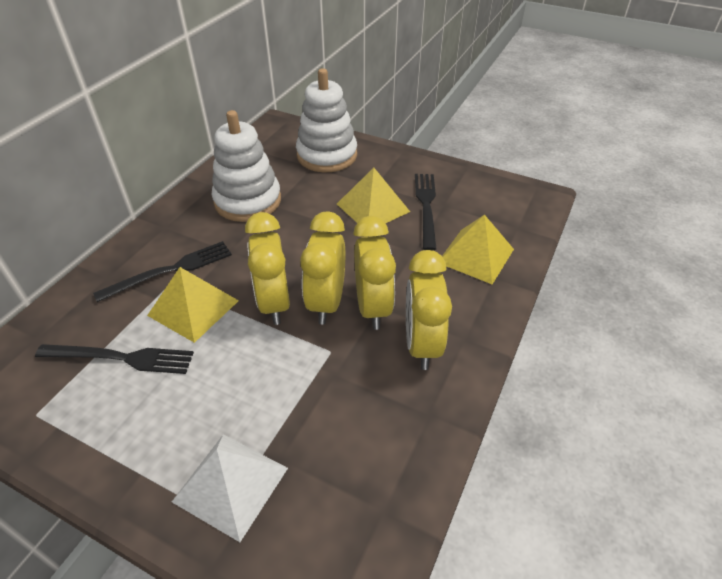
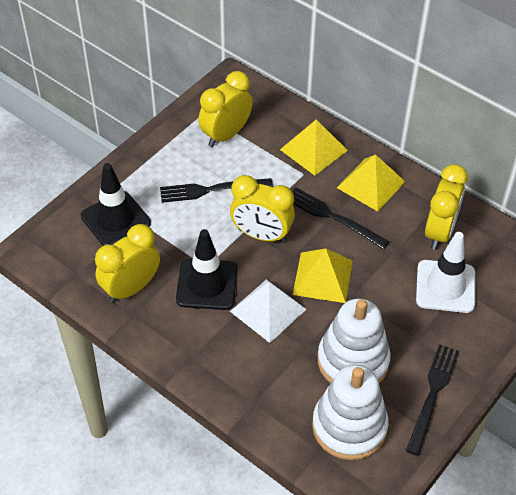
black traffic cone: 0 -> 2
white traffic cone: 0 -> 1

